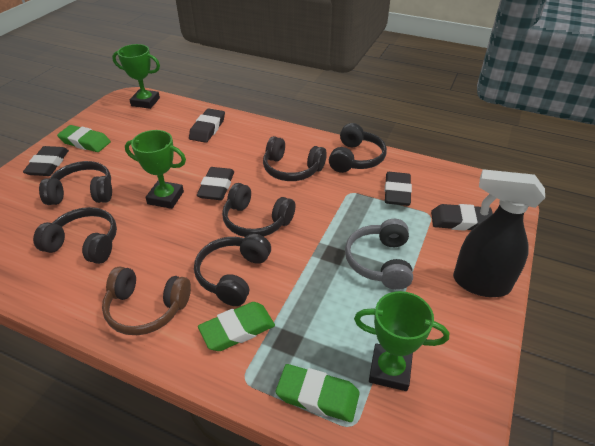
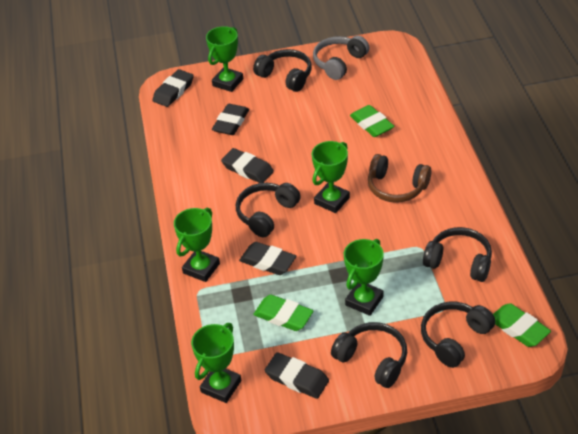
black headphones: 6 -> 5
black spray bottle: 1 -> 0
green trophy: 3 -> 5

